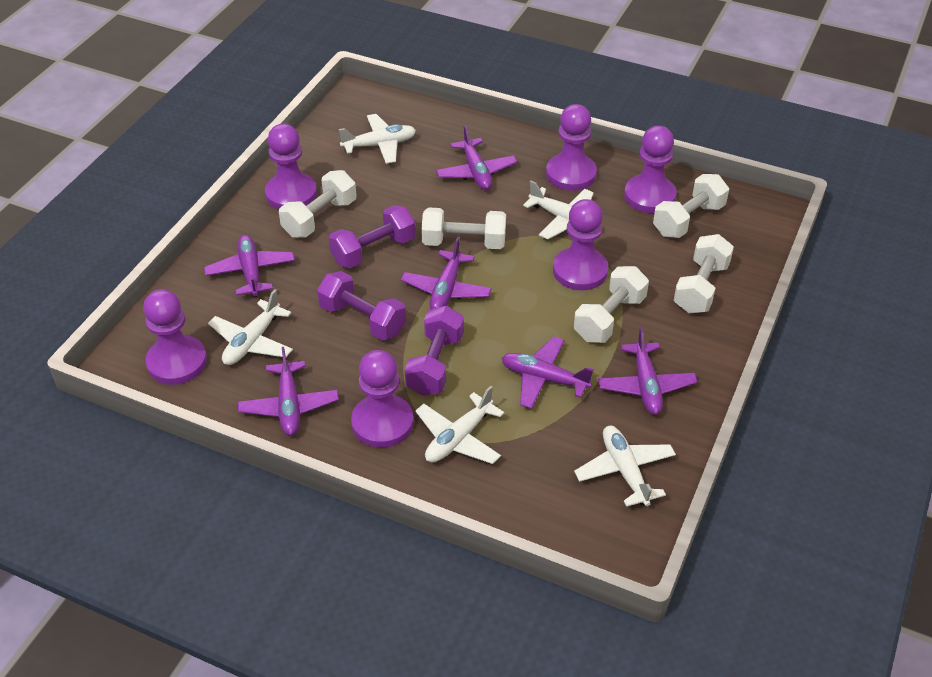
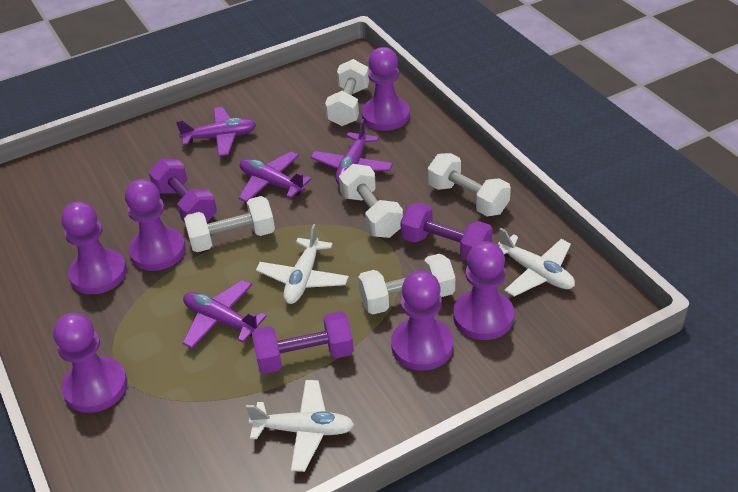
purple plane: 6 -> 4
white plane: 5 -> 3

